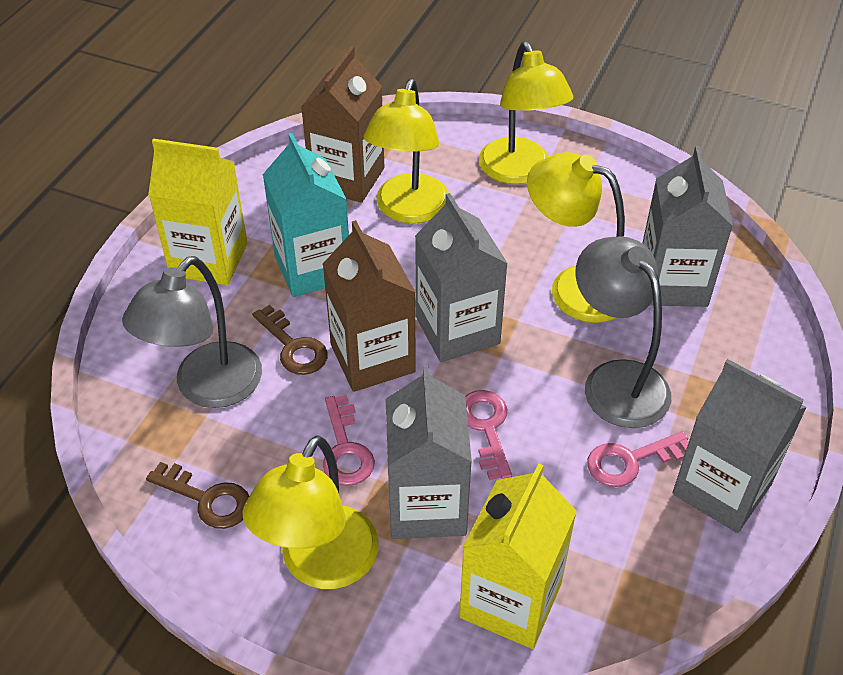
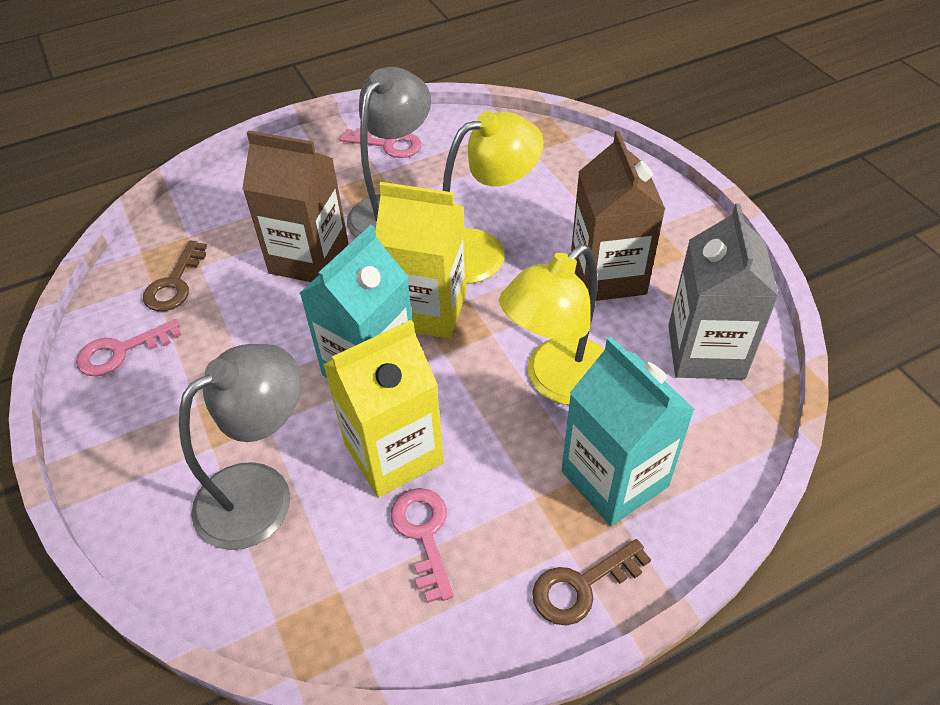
grey carton: 4 -> 1
turquoise carton: 1 -> 2
yellow lamp: 4 -> 2

